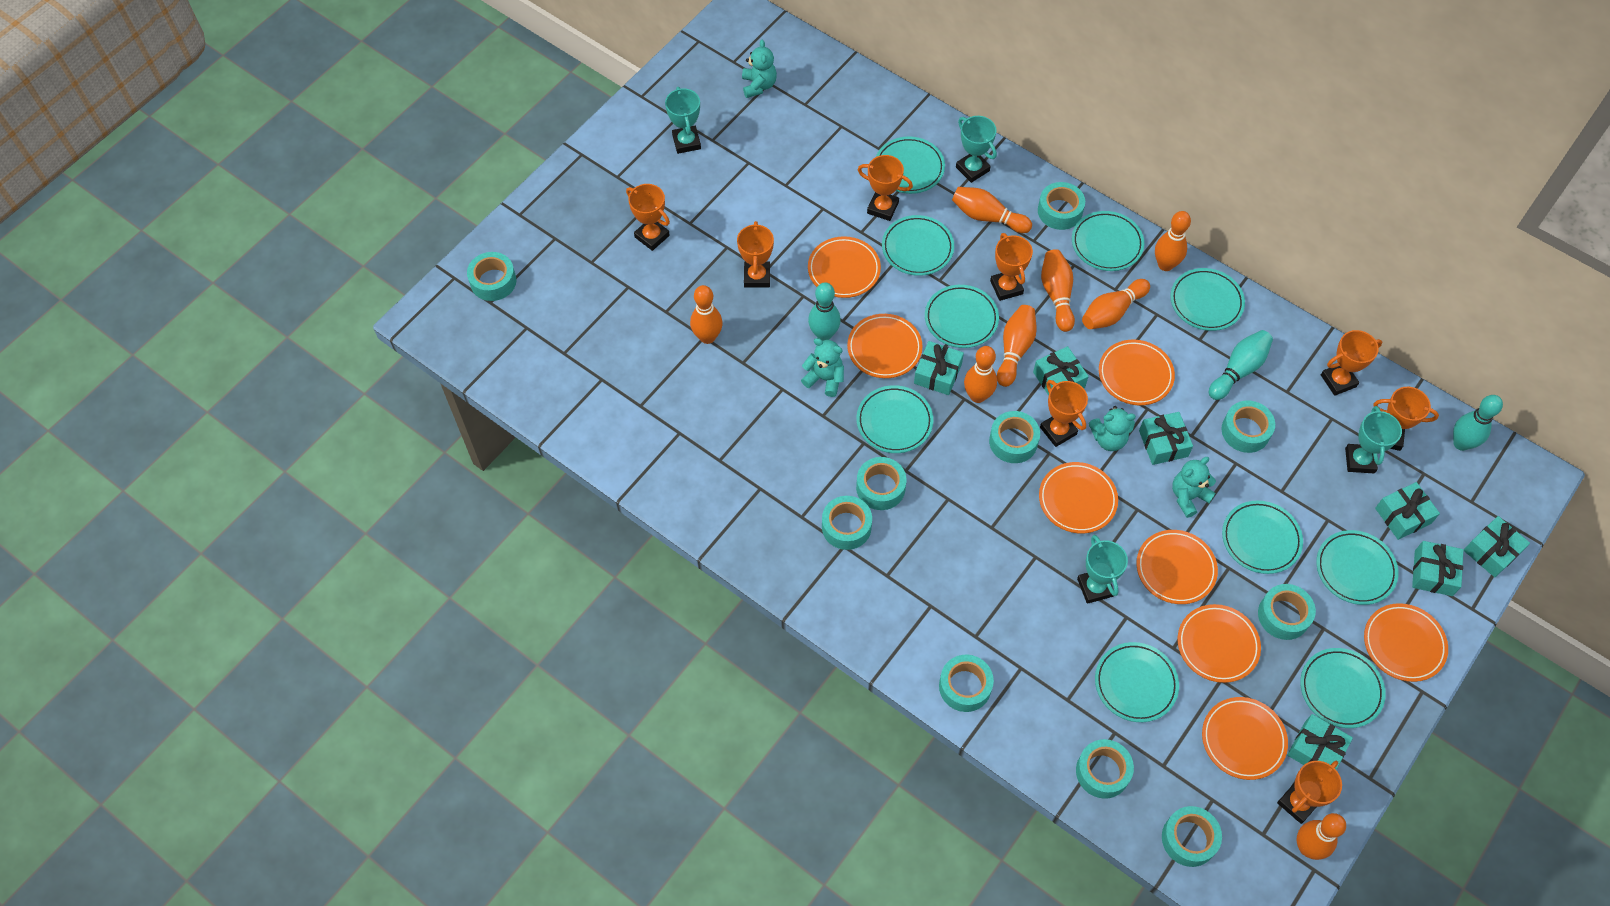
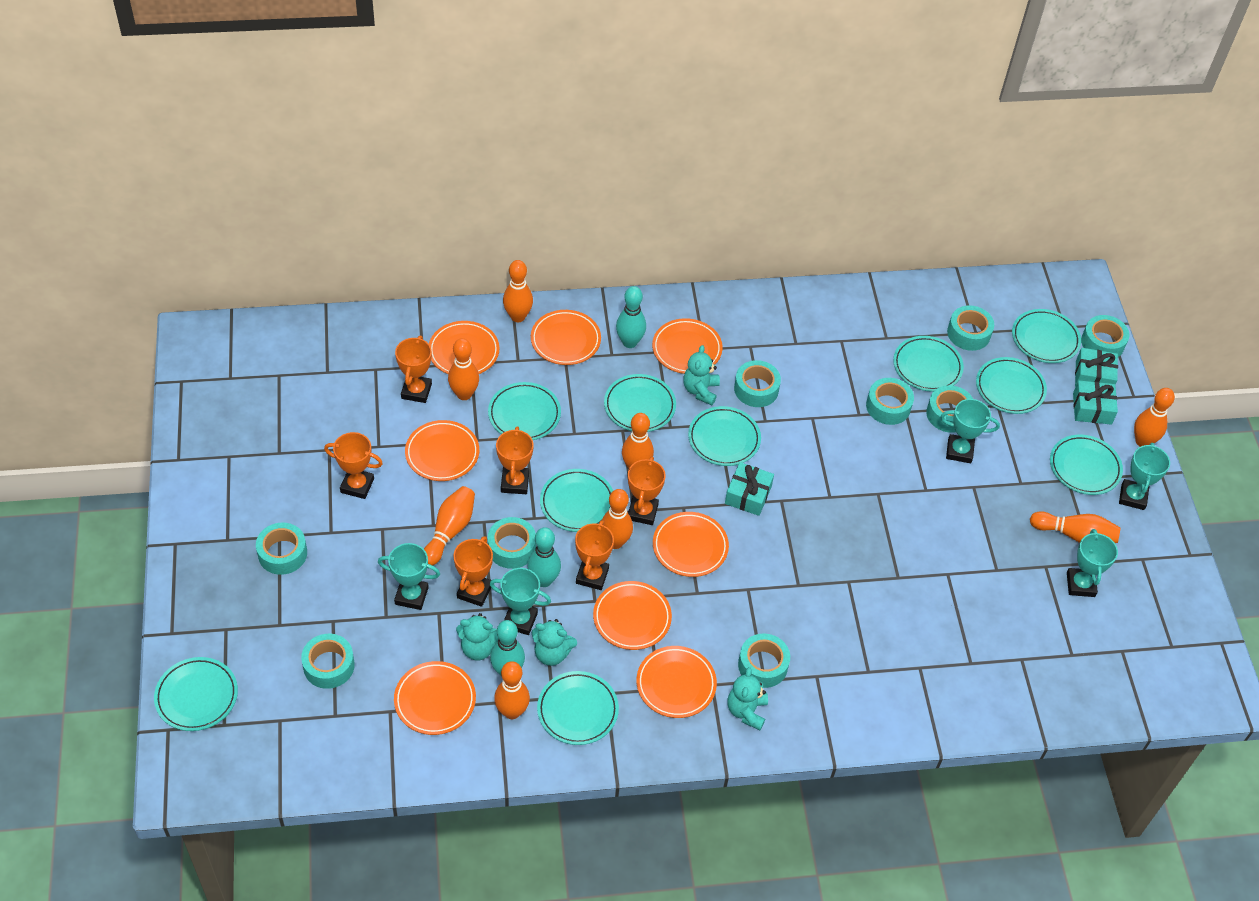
orange trophy: 8 -> 6
turquoise gift: 7 -> 3
turquoise tape: 10 -> 9
turquoise trophy: 4 -> 5

